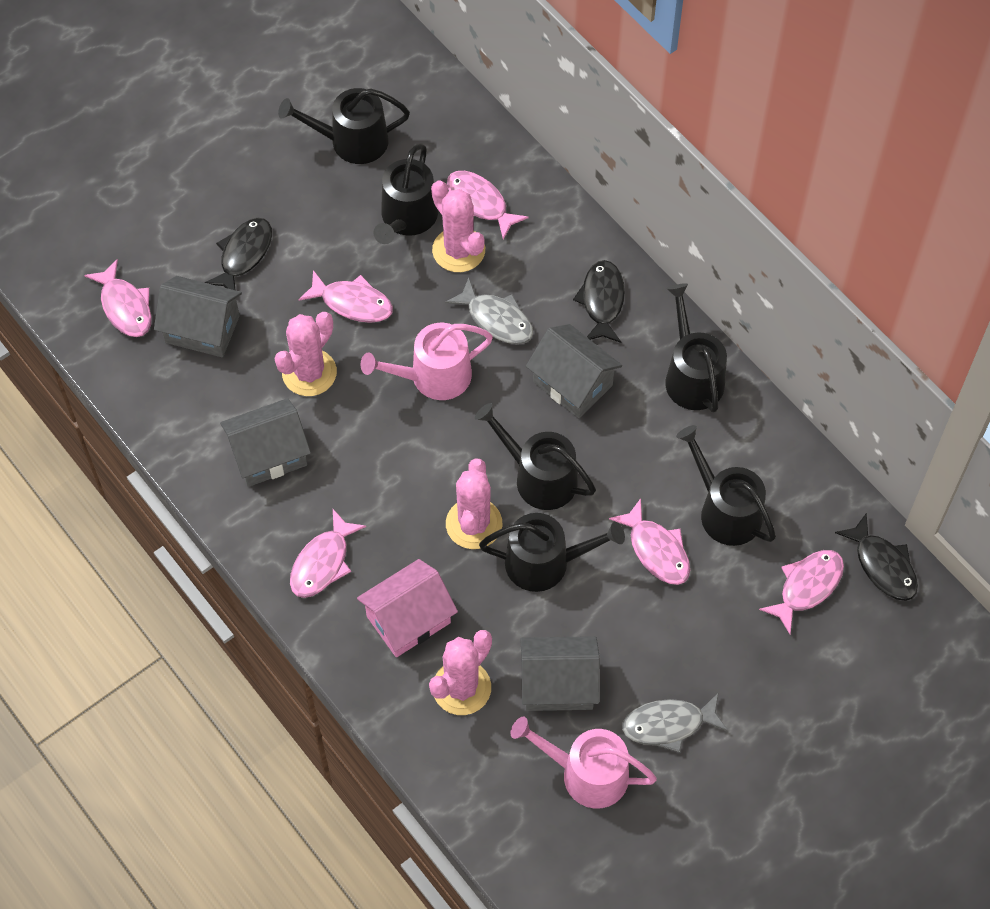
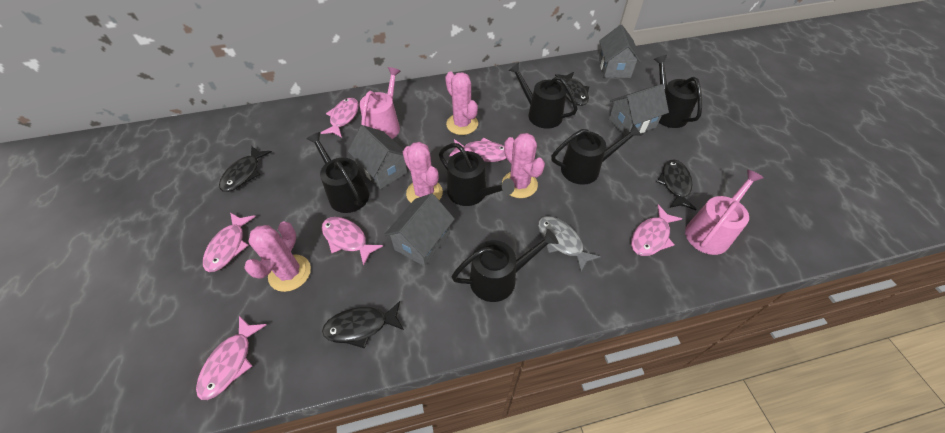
black fish: 3 -> 4
grey fish: 2 -> 1
pink house: 1 -> 0

